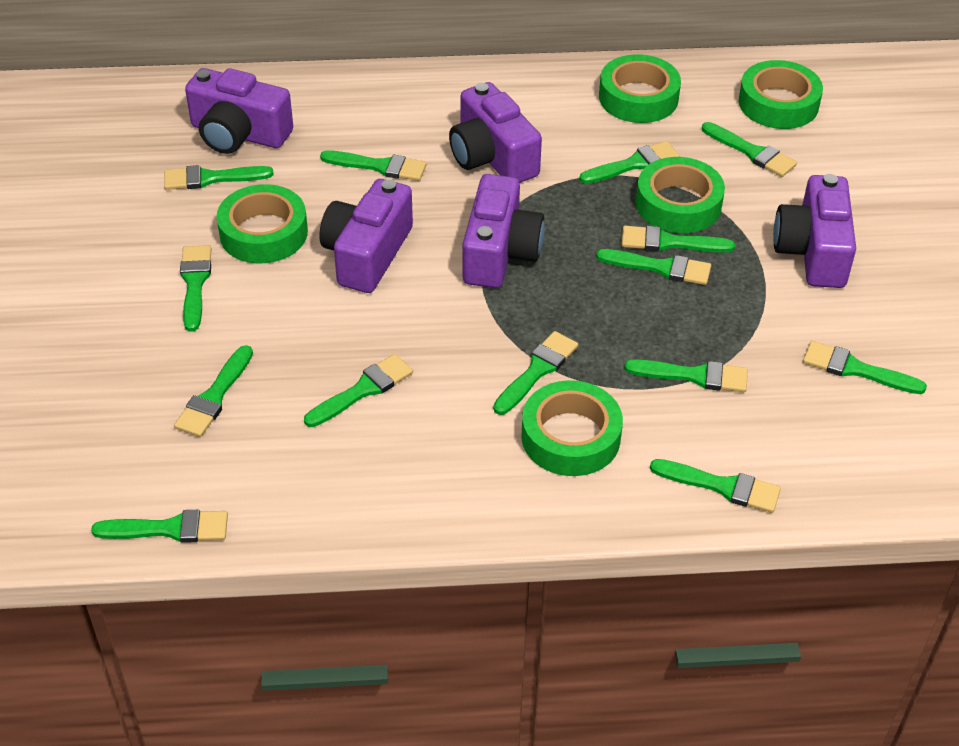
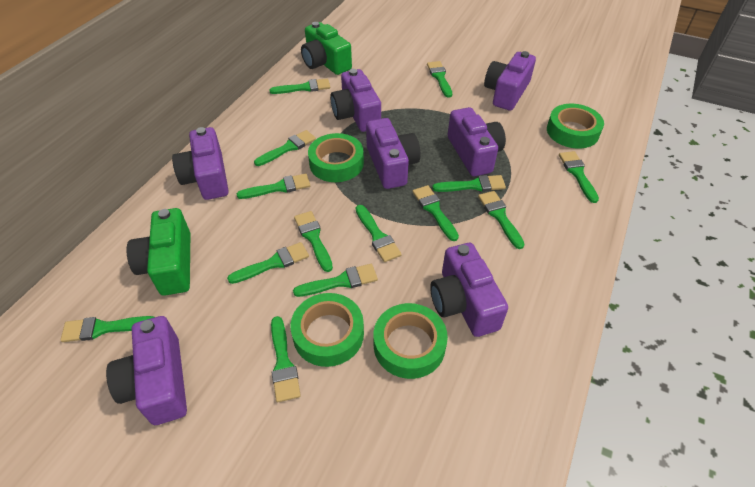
green camera: 0 -> 2
green tape: 5 -> 4
purple camera: 5 -> 7

